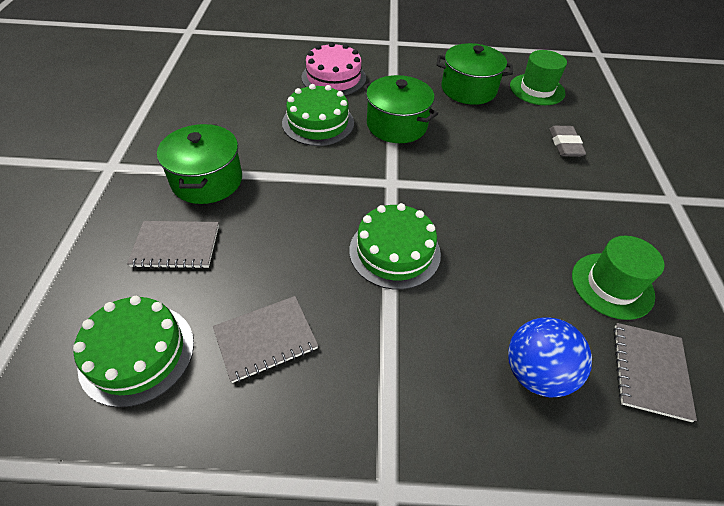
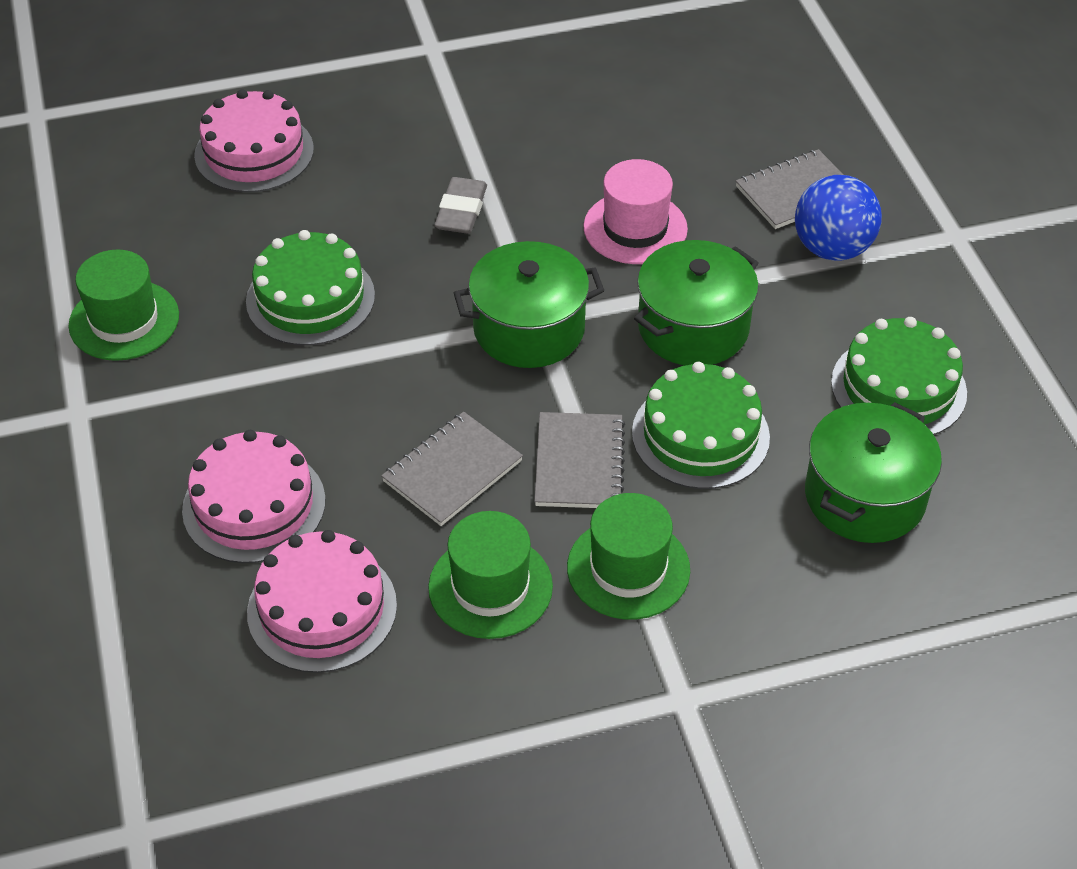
green hat: 2 -> 3
pink cake: 1 -> 3
pink hat: 0 -> 1

